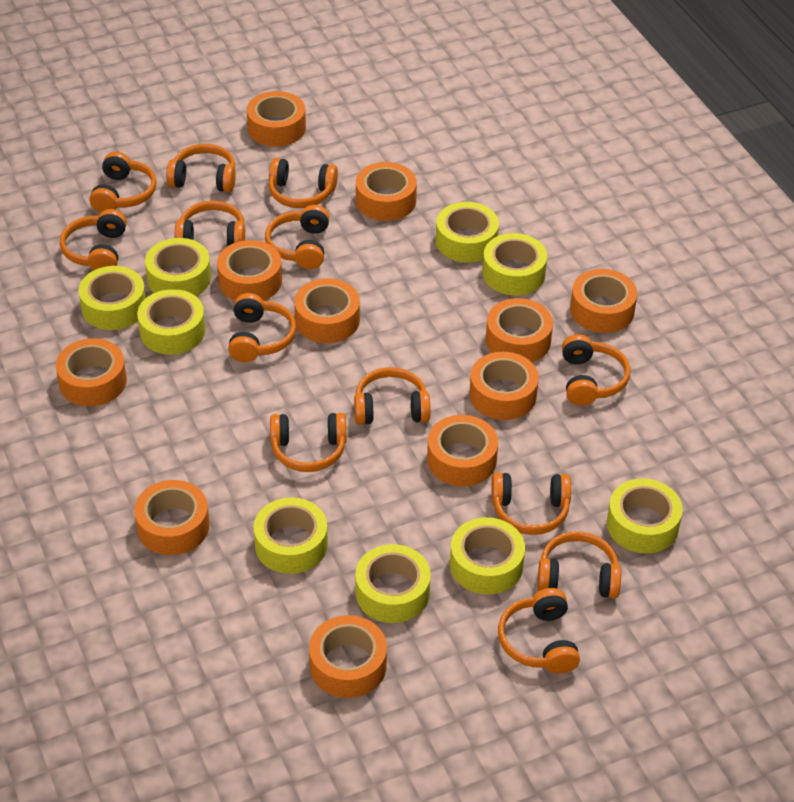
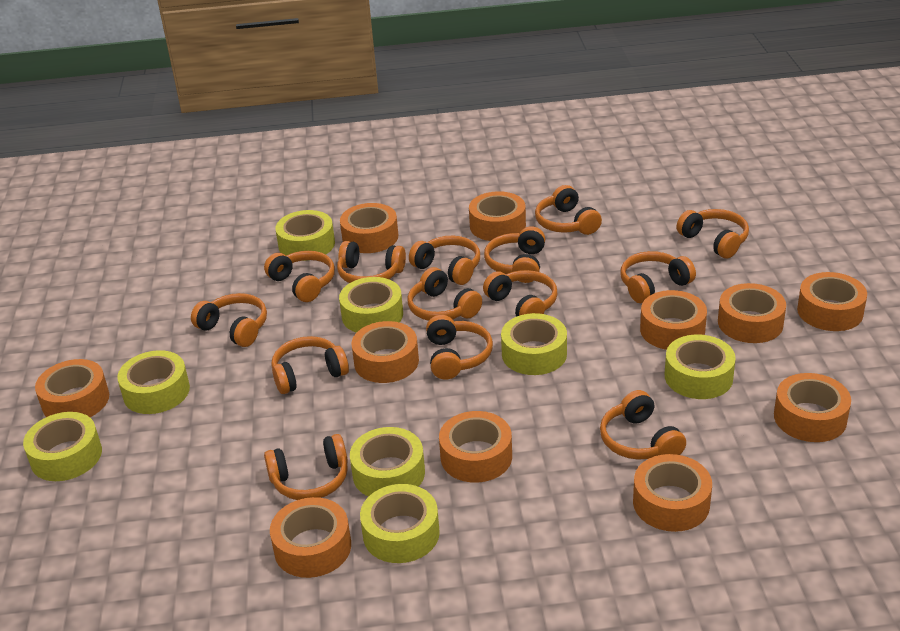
orange headphones: 13 -> 14
yellow tape: 9 -> 8

